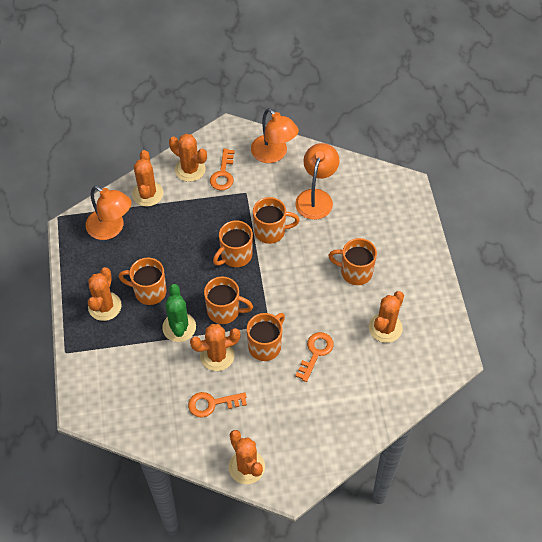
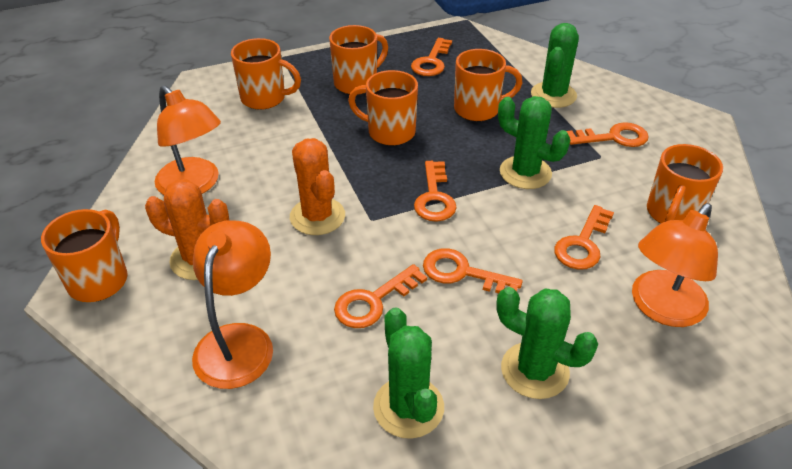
green cactus: 1 -> 4
orange cactus: 6 -> 2
orange key: 3 -> 6

